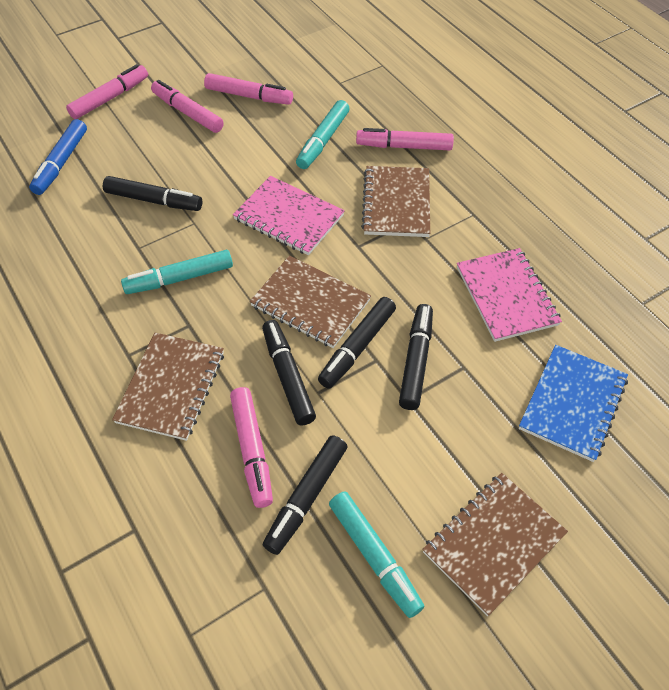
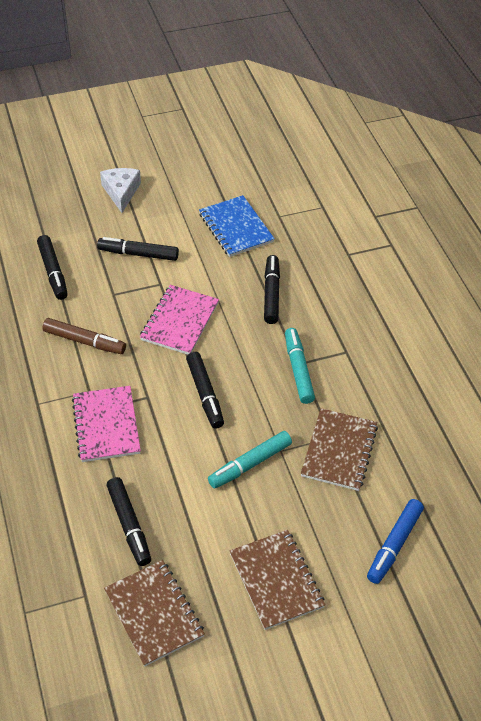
brown marker: 0 -> 1
brown notebook: 4 -> 3
pink marker: 5 -> 0
turquoise marker: 3 -> 2
white cheese: 0 -> 1

